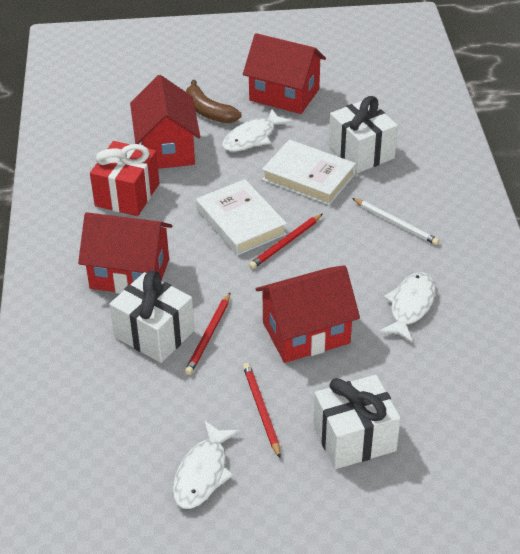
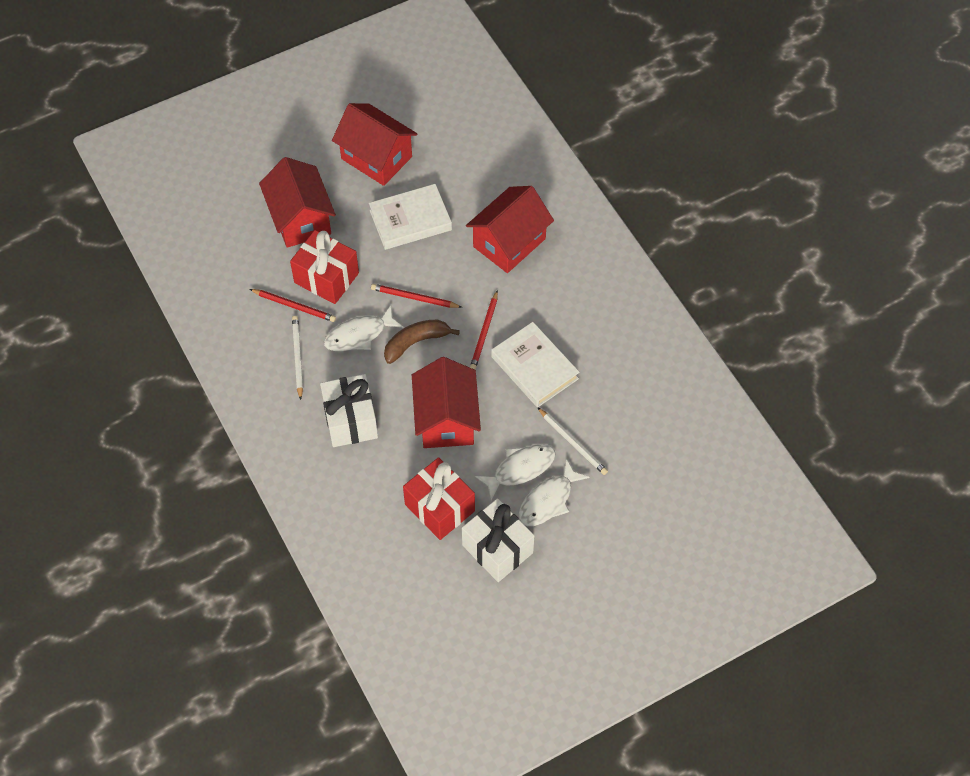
red gift: 1 -> 2
white gift: 3 -> 2
white pencil: 1 -> 2

